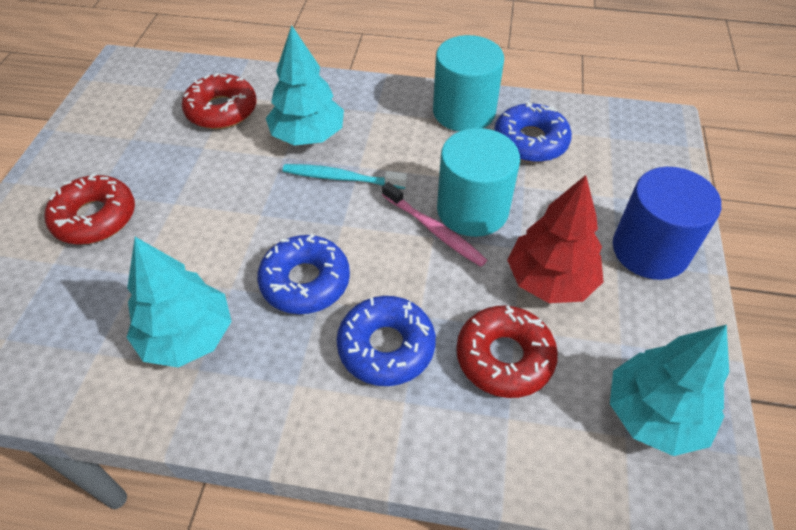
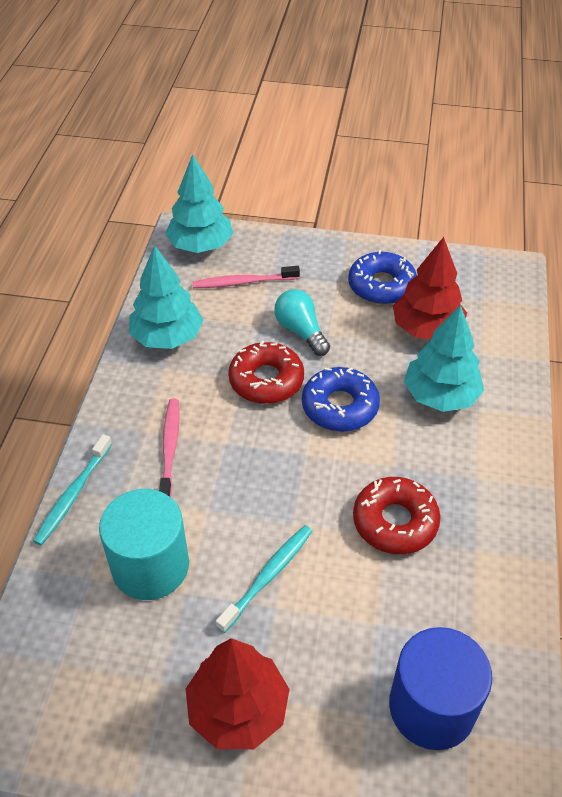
blue donut: 3 -> 2
pink toothbrush: 1 -> 2
red donut: 3 -> 2
red tree: 1 -> 2
turquoise cylinder: 2 -> 1
turquoise light bulb: 0 -> 1
turquoise toothbrush: 1 -> 2

